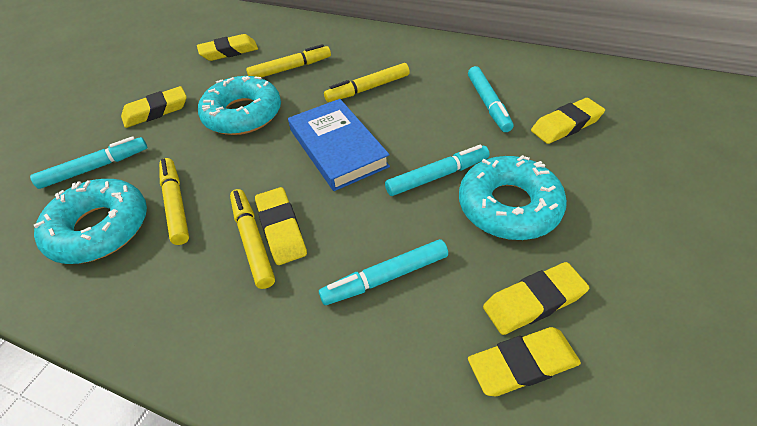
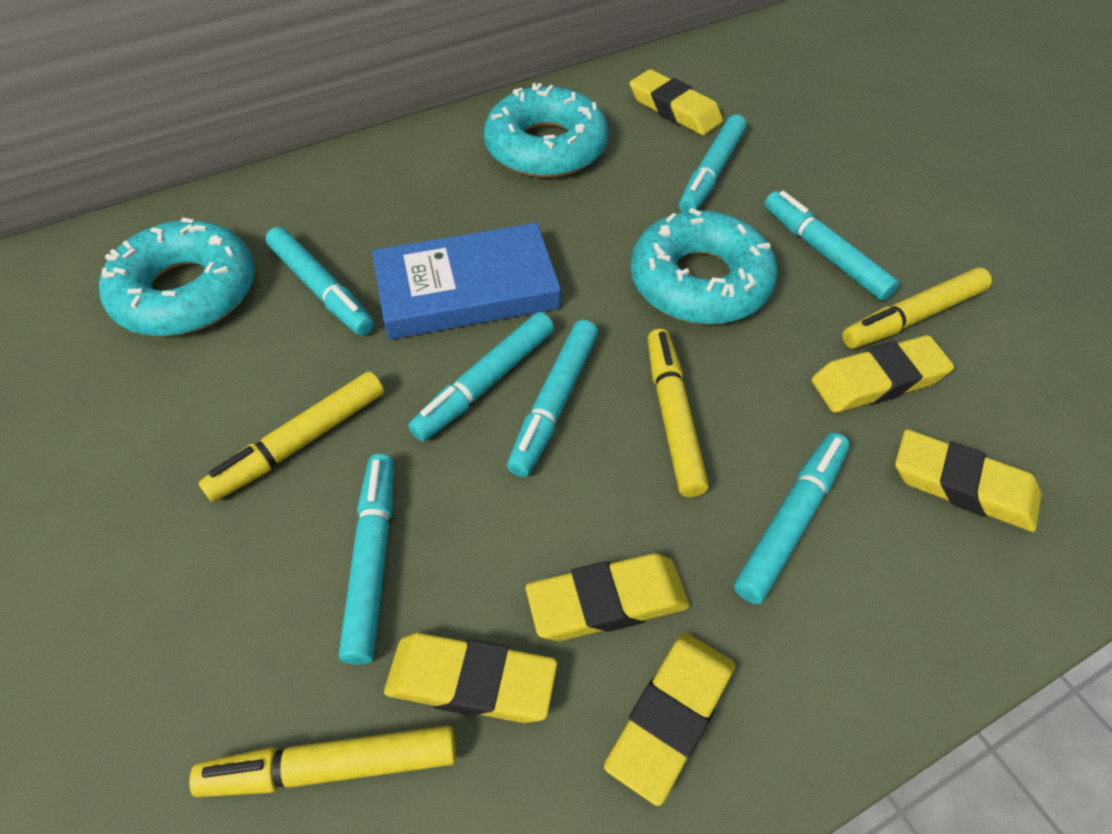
turquoise marker: 4 -> 7

